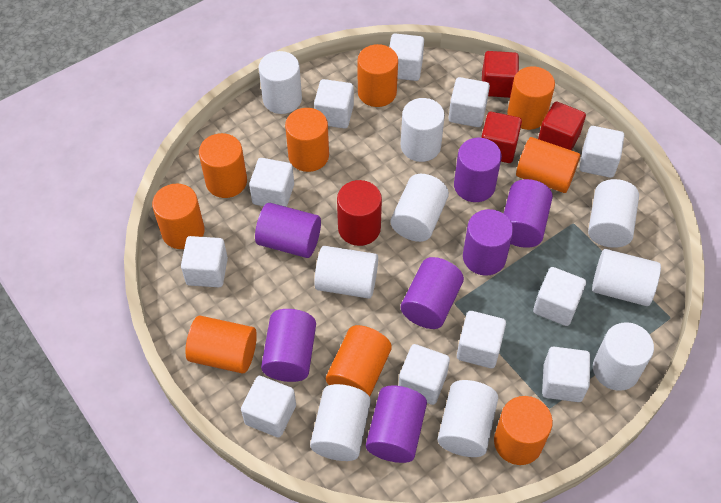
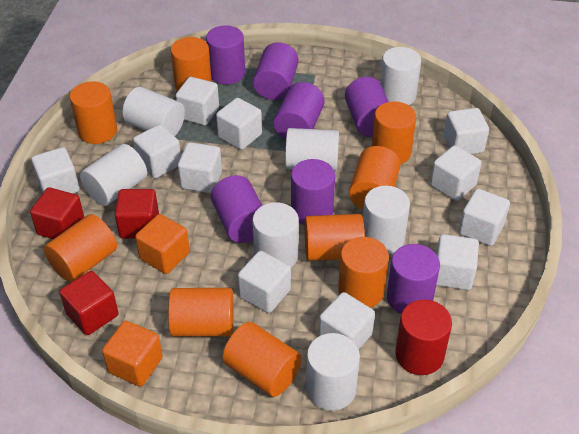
orange cube: 0 -> 2
white cylinder: 9 -> 7

